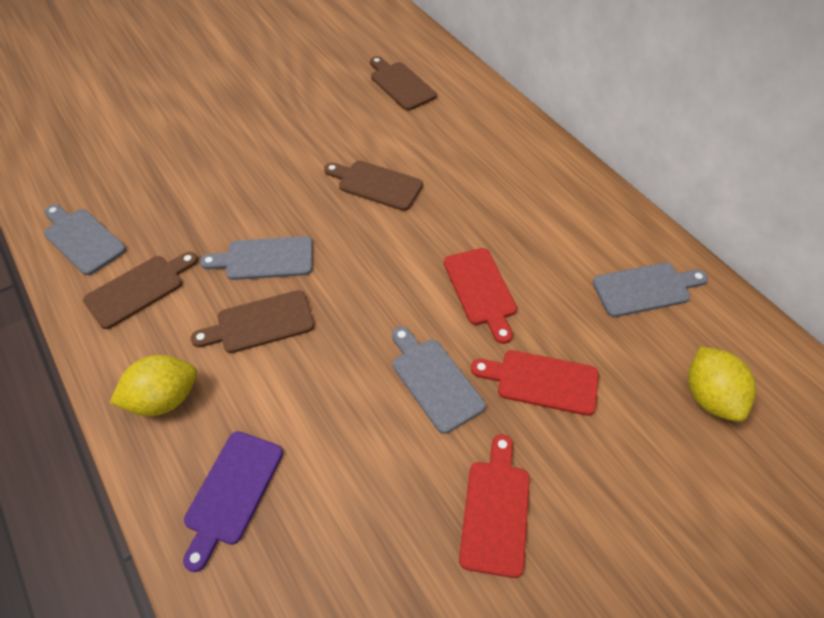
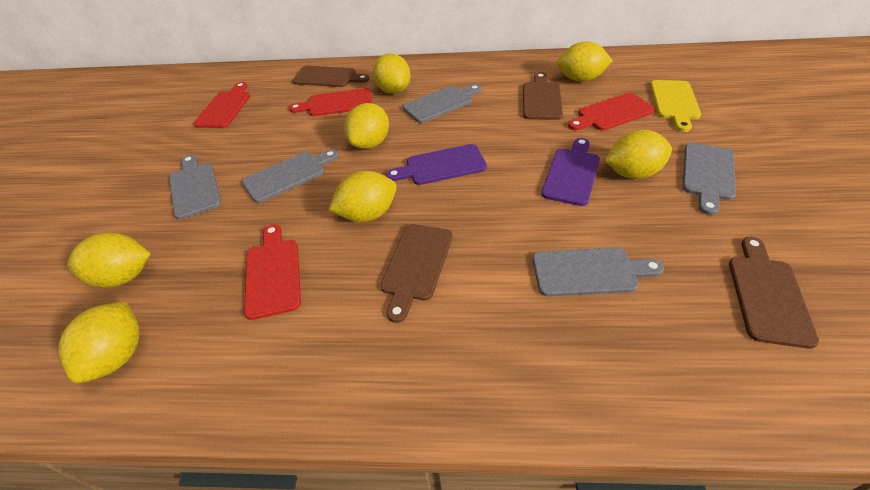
grey cutting board: 4 -> 5
purple cutting board: 1 -> 2
red cutting board: 3 -> 4
yellow cutting board: 0 -> 1
yellow lemon: 2 -> 7

